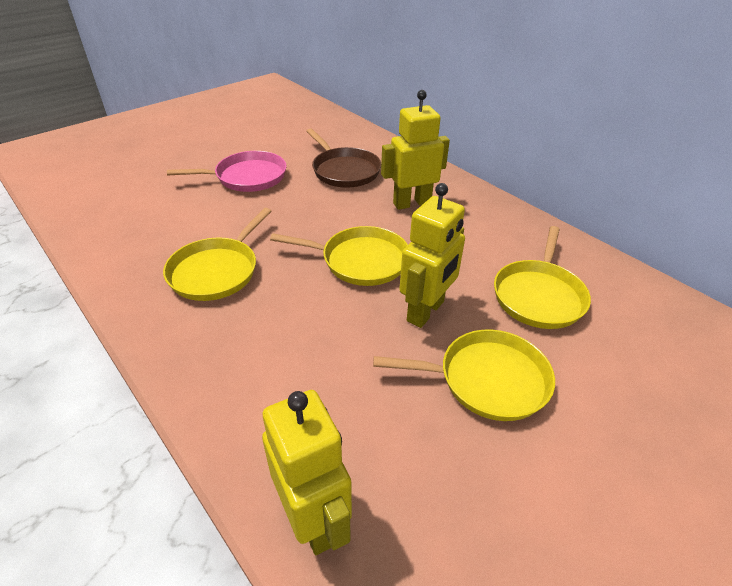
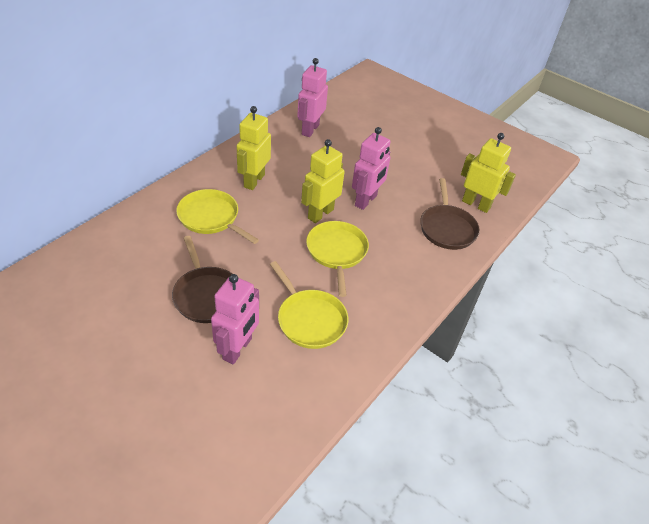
brown pan: 1 -> 2
pink pan: 1 -> 0
pink robot: 0 -> 3
yellow pan: 4 -> 3

